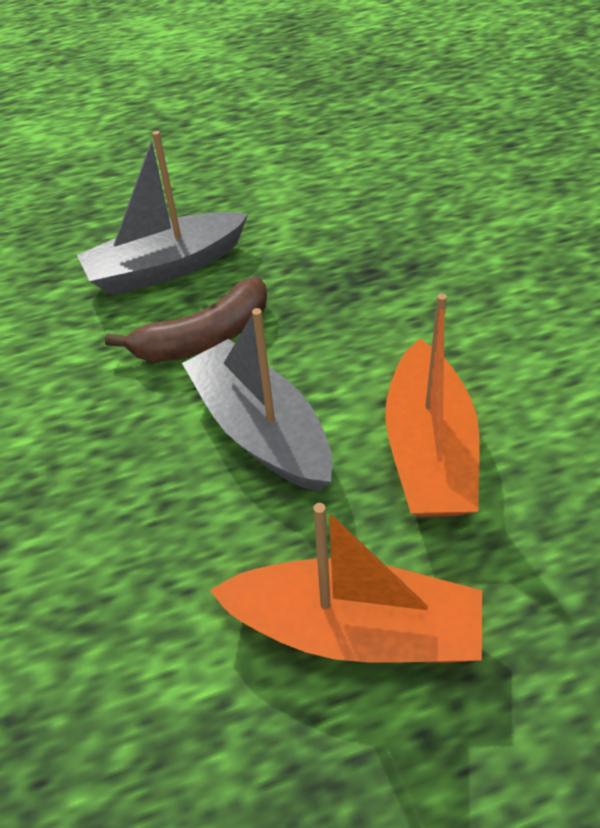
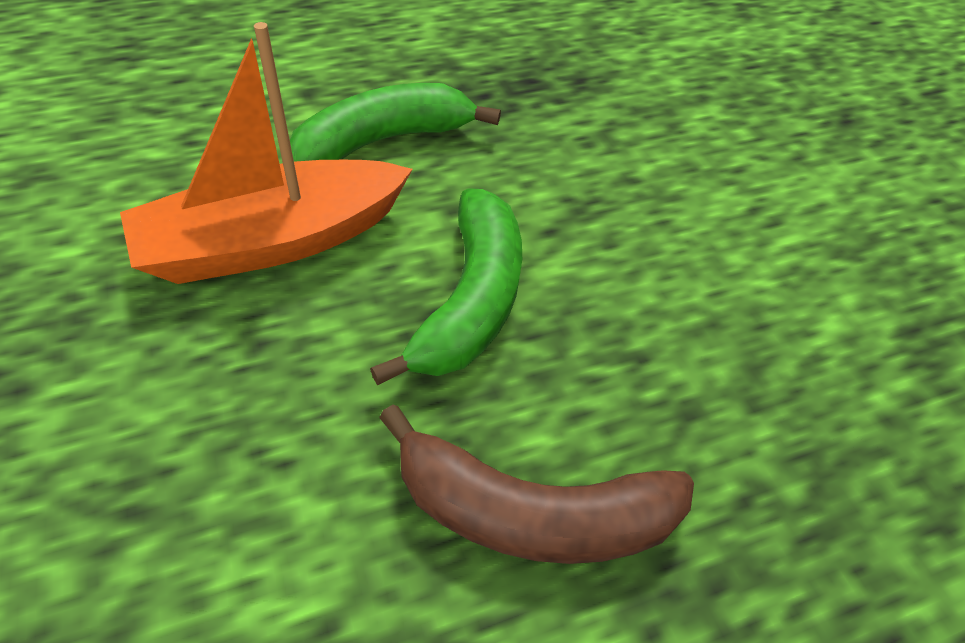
green banana: 0 -> 2
grey boat: 2 -> 0
orange boat: 2 -> 1

